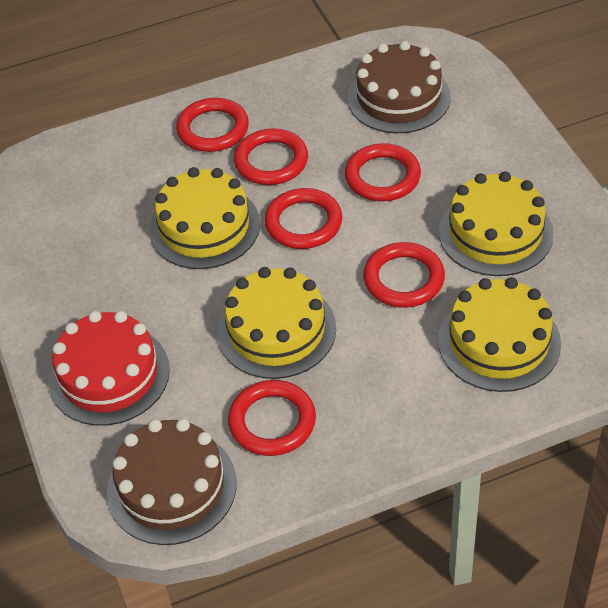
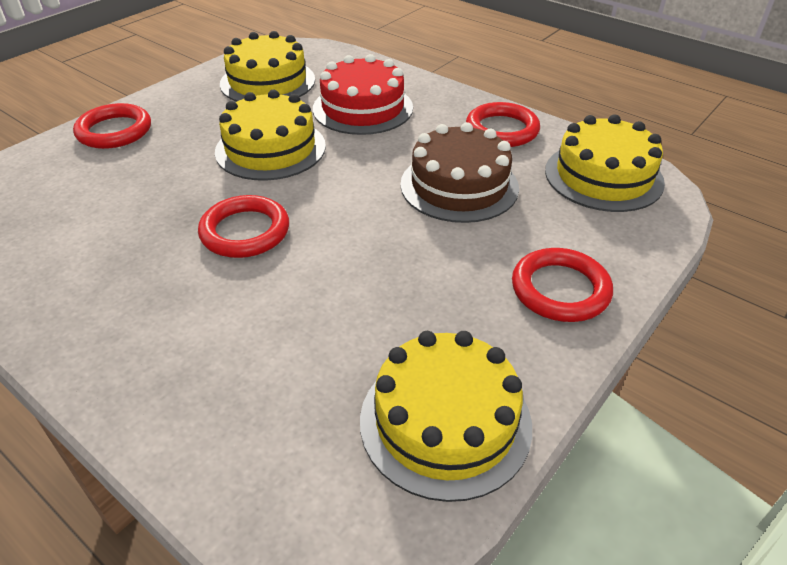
brown cake: 2 -> 1
red ring: 6 -> 4

